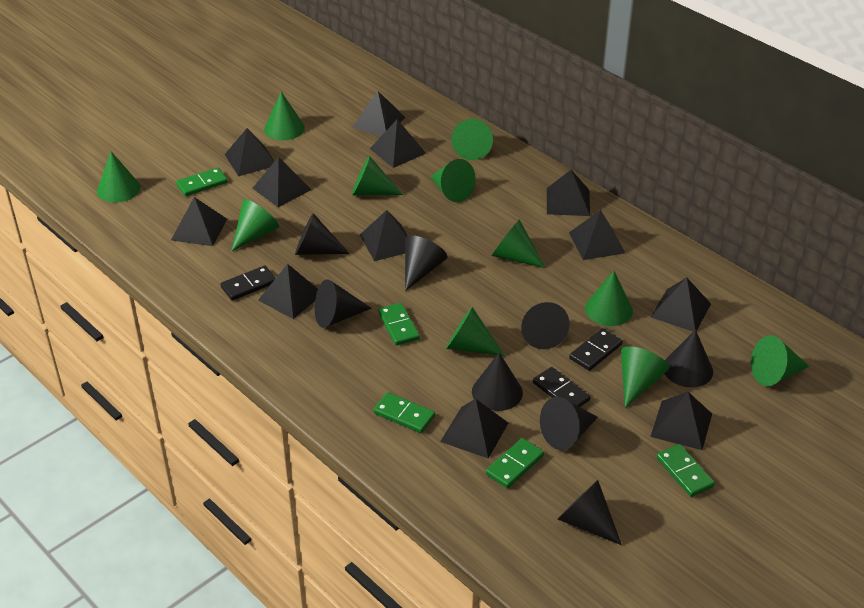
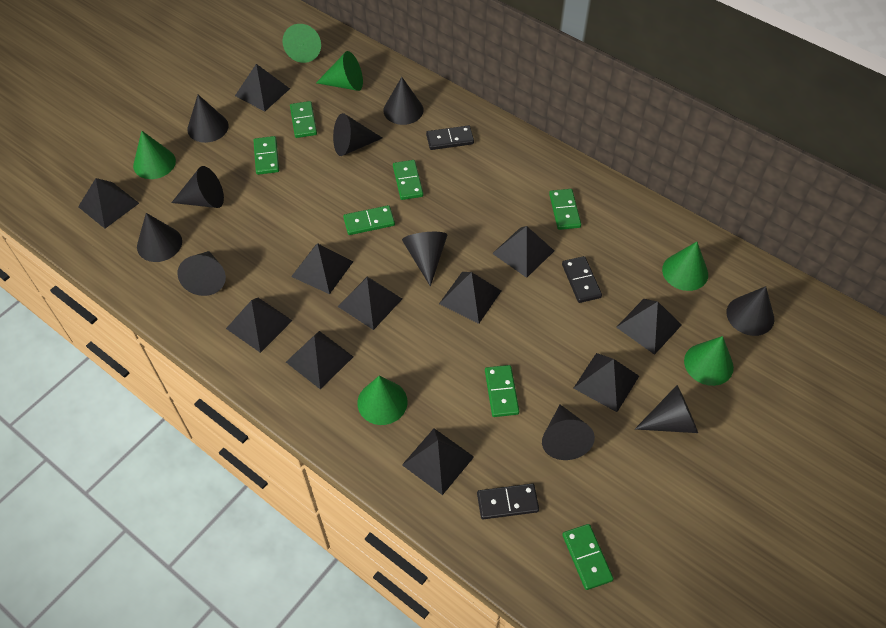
black cone: 8 -> 10
black pyramid: 12 -> 11
green cone: 11 -> 6
green domino: 5 -> 7

